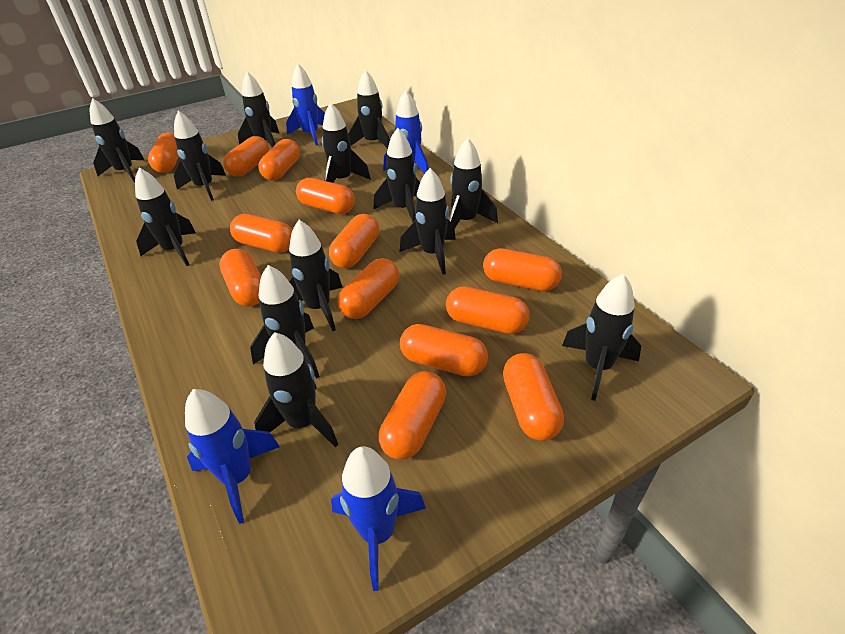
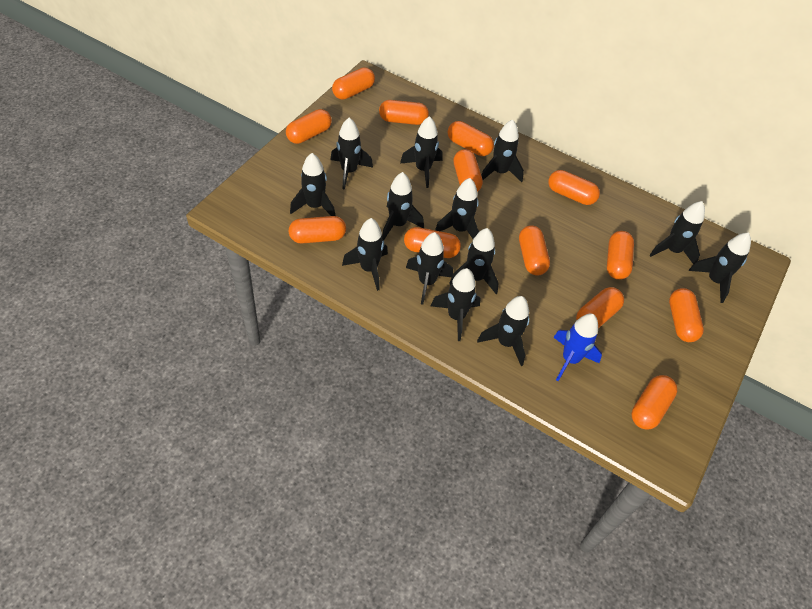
blue rocket: 4 -> 1

